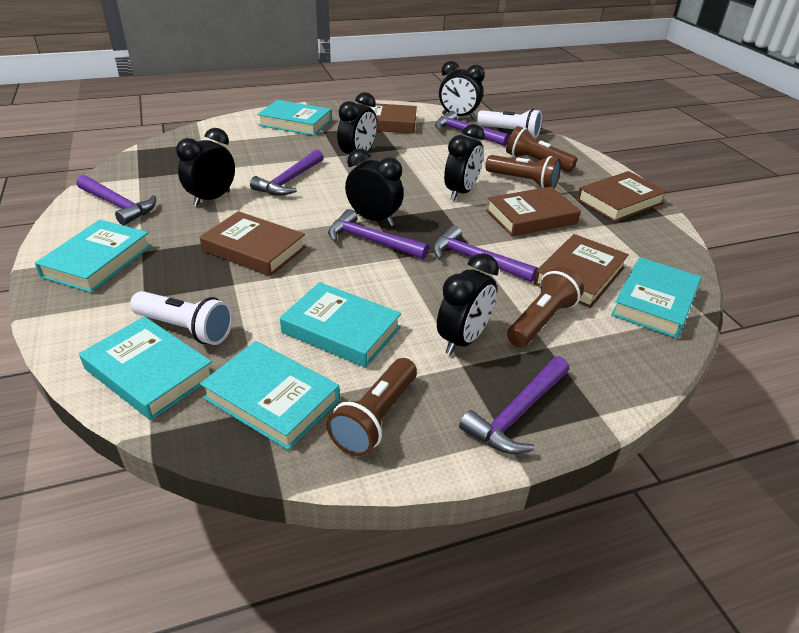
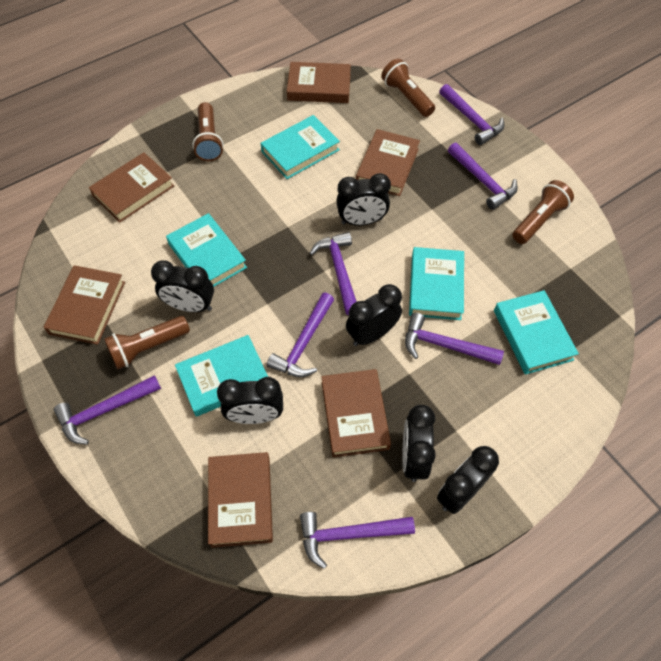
brown book: 5 -> 6
purple hammer: 6 -> 7
turquoise book: 6 -> 5
white flashlight: 2 -> 0

